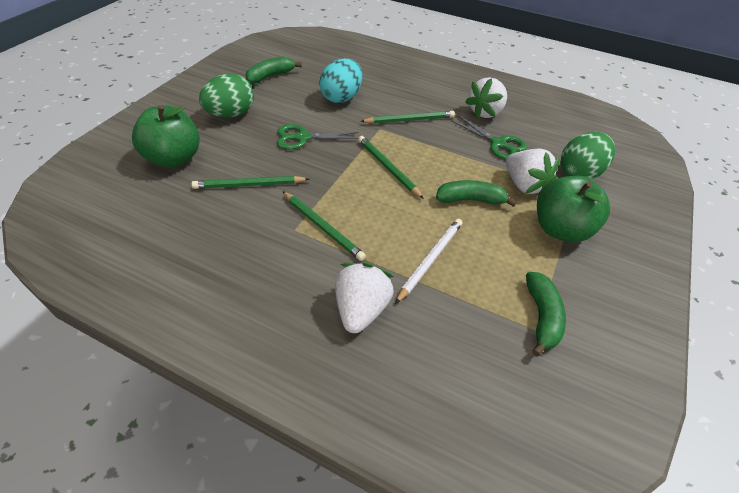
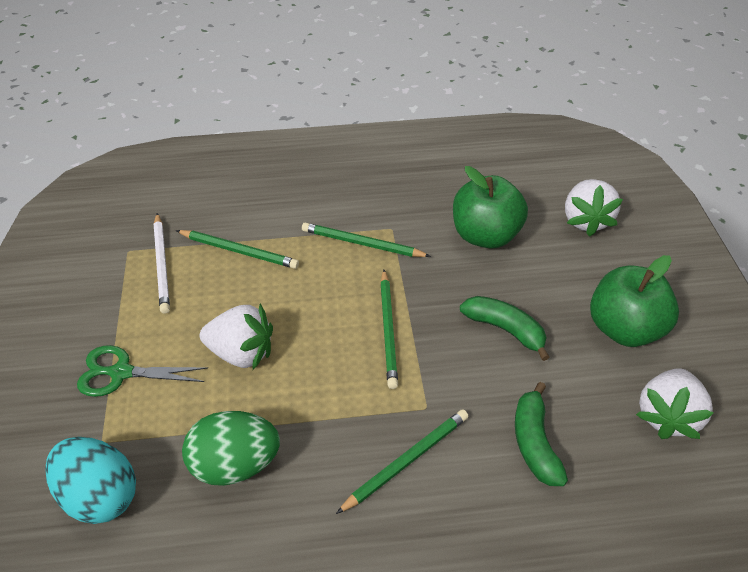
green banana: 3 -> 2
green egg: 2 -> 1
green scissors: 2 -> 1

